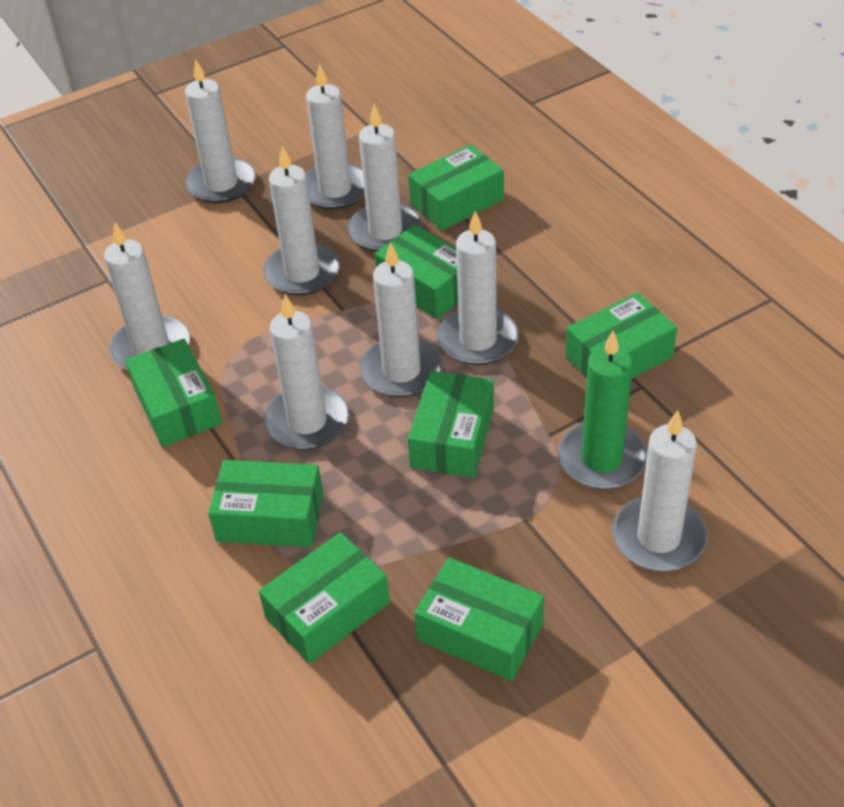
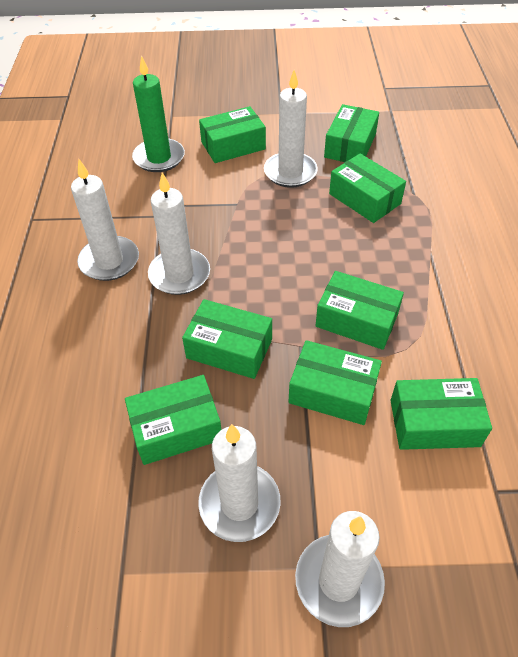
white candle: 9 -> 5

